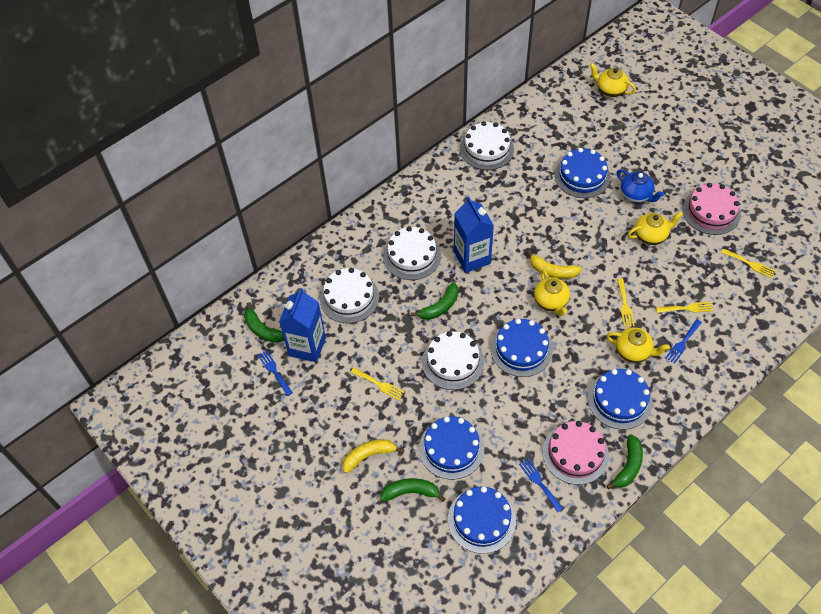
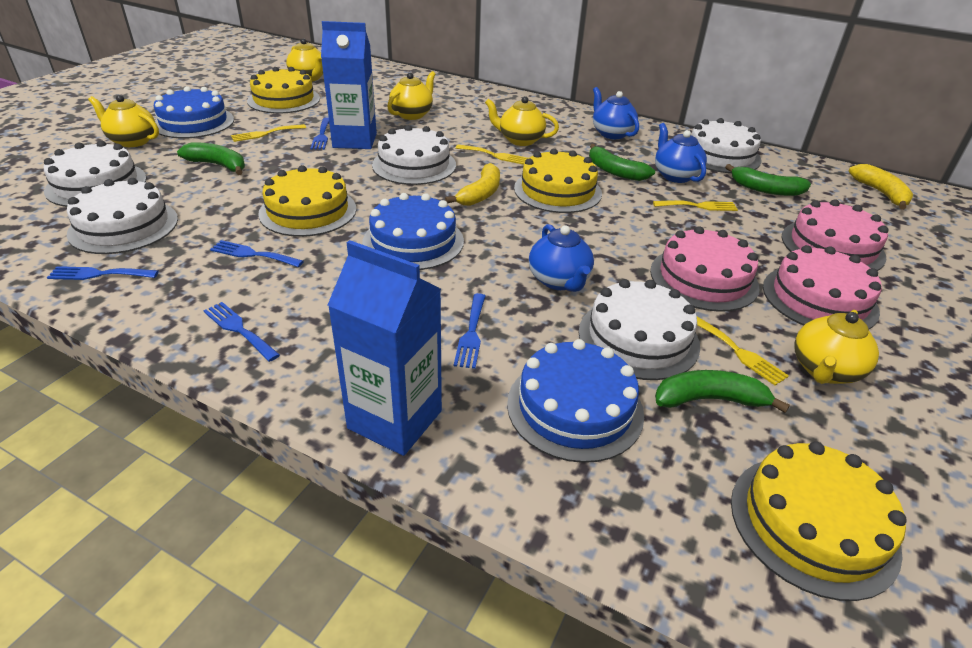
blue cake: 5 -> 3
blue fork: 3 -> 5
blue teapot: 1 -> 3
pink cake: 2 -> 3
white cake: 4 -> 5
yellow cake: 0 -> 4
yellow teapot: 4 -> 5

